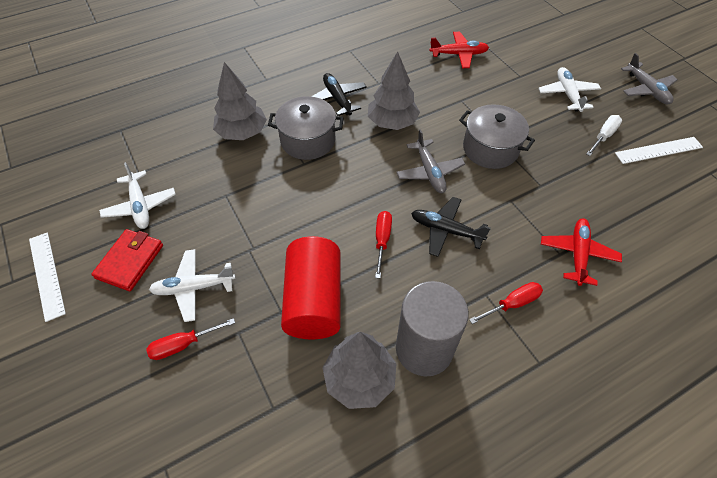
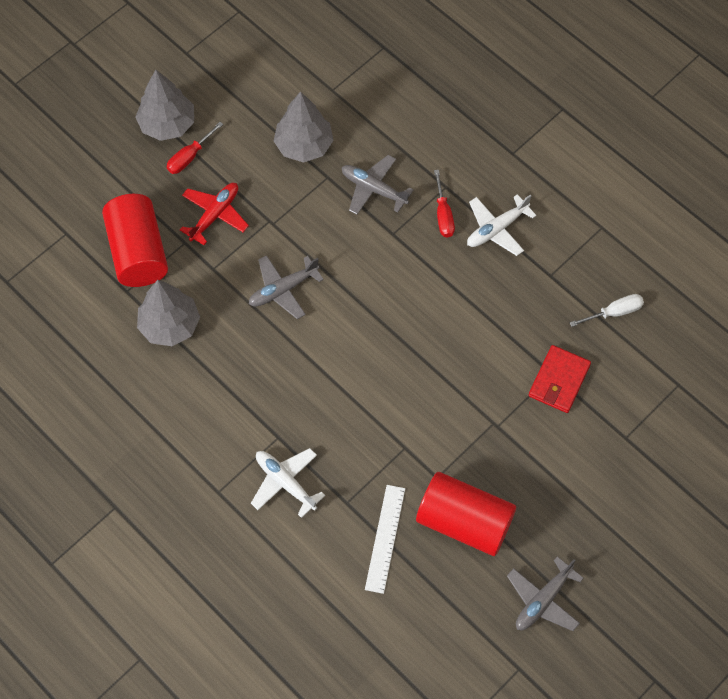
black plane: 2 -> 0
grey cylinder: 1 -> 0
grey plane: 2 -> 3
grey pot: 2 -> 0
red cylinder: 1 -> 2
red plane: 2 -> 1
red screwdriver: 3 -> 2
white plane: 3 -> 2
white ruler: 2 -> 1

